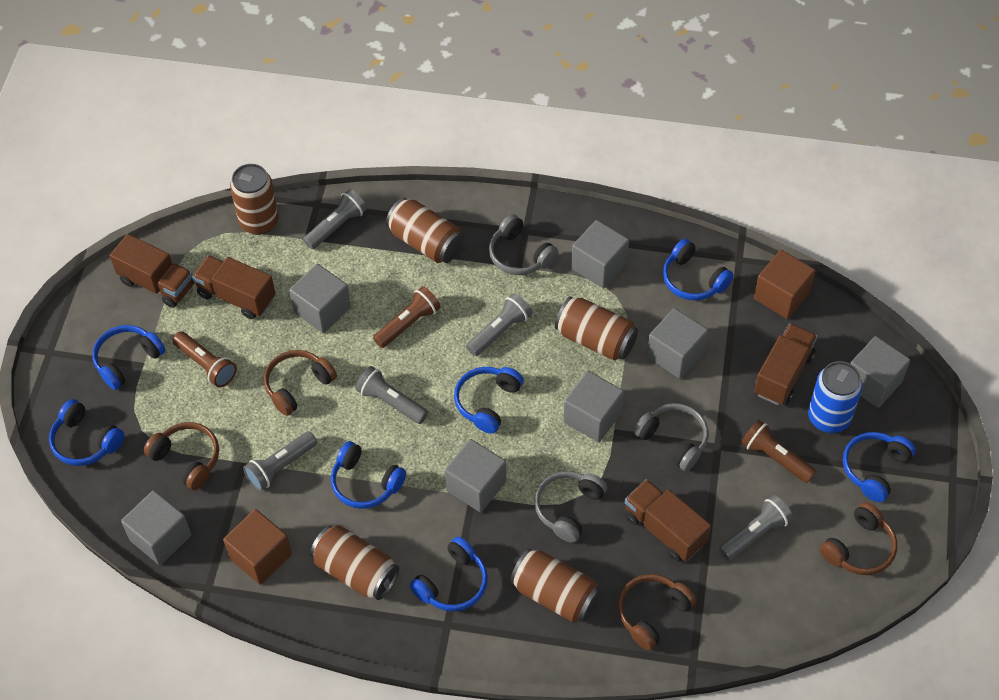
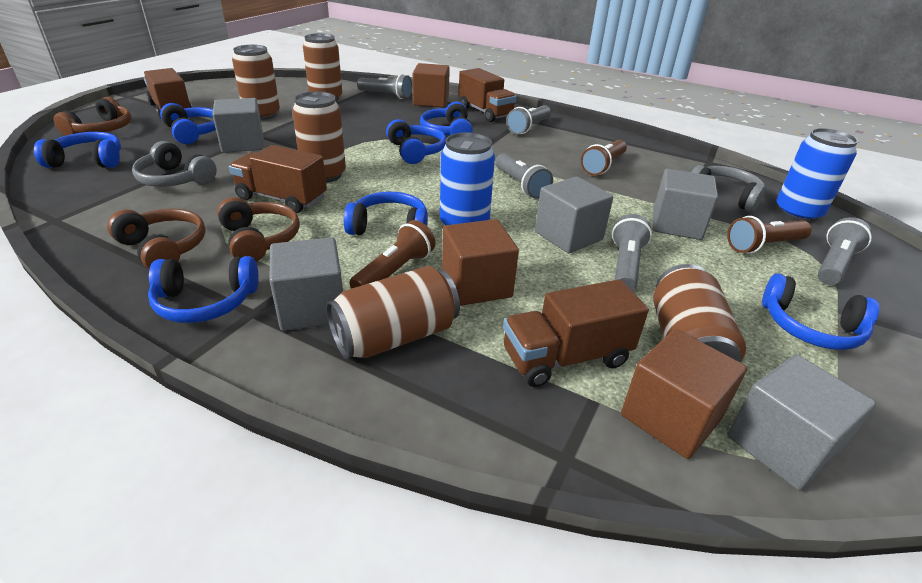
blue can: 1 -> 2
brown cube: 2 -> 3
brown headphones: 4 -> 3
grey cube: 7 -> 5
grey headphones: 3 -> 2

